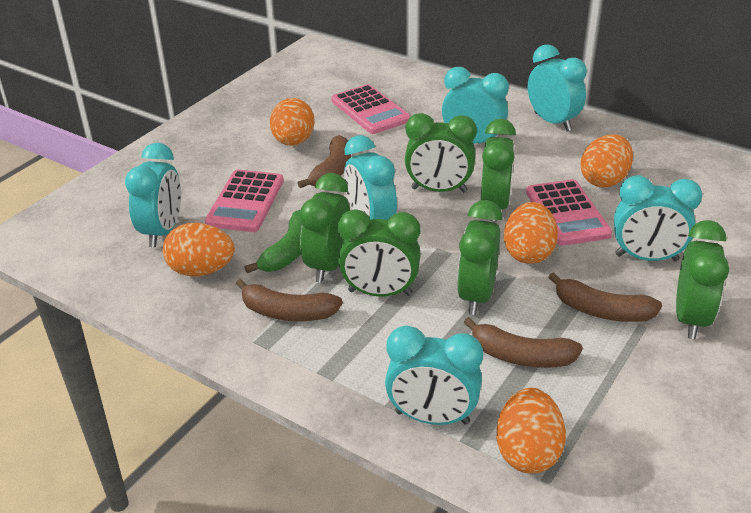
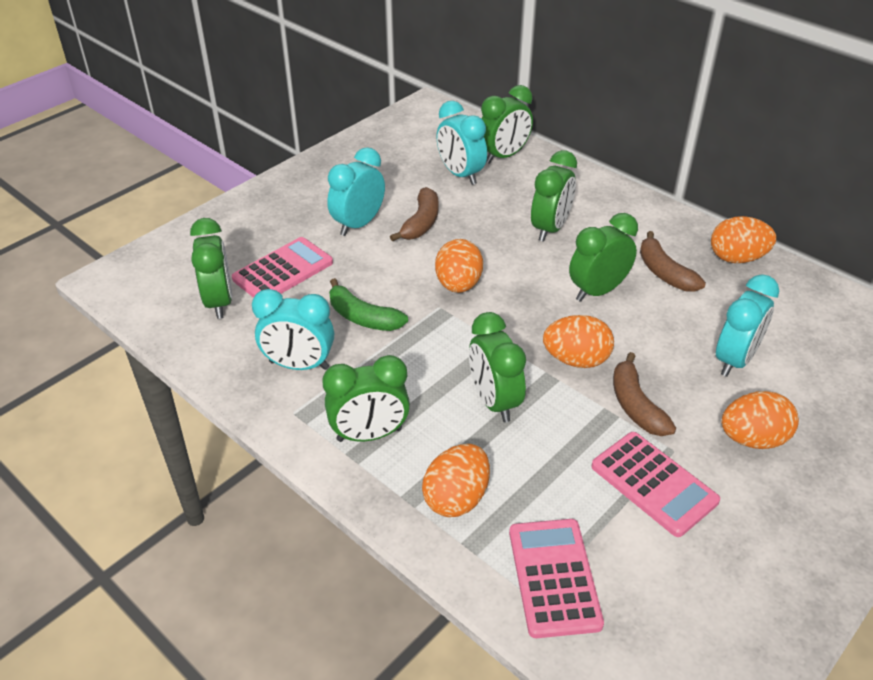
brown banana: 4 -> 3
turquoise clock: 6 -> 4

